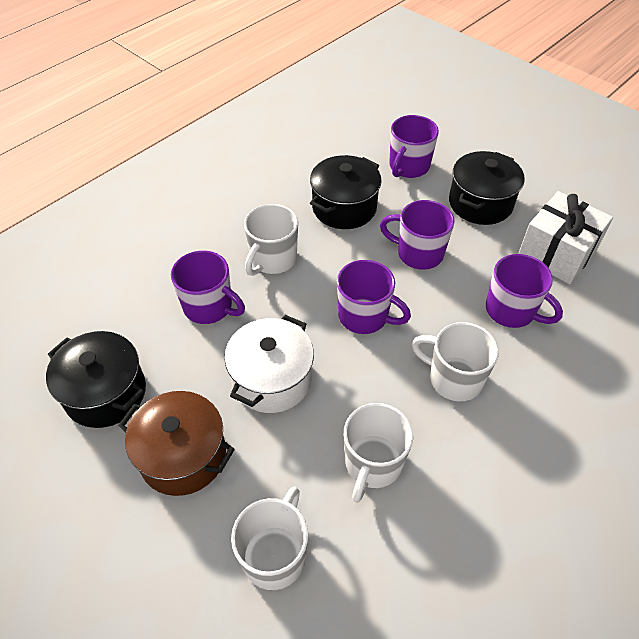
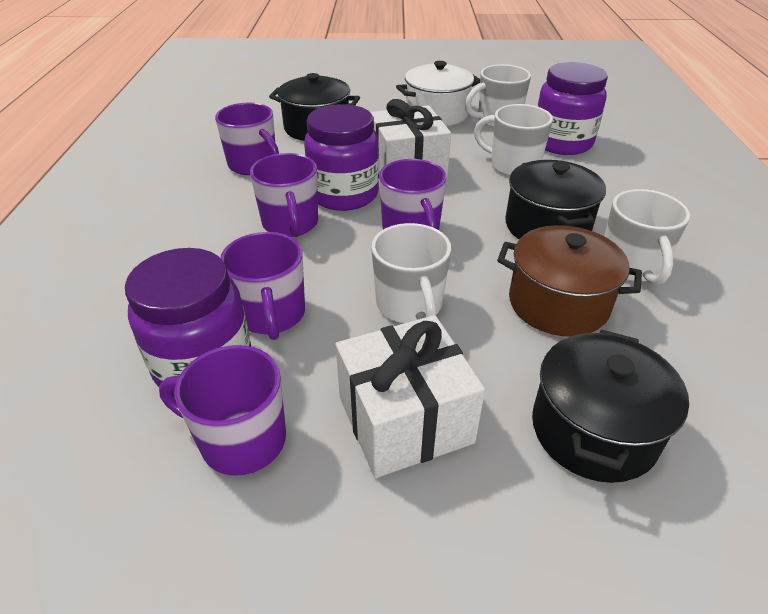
purple jar: 0 -> 3
white gift: 1 -> 2

